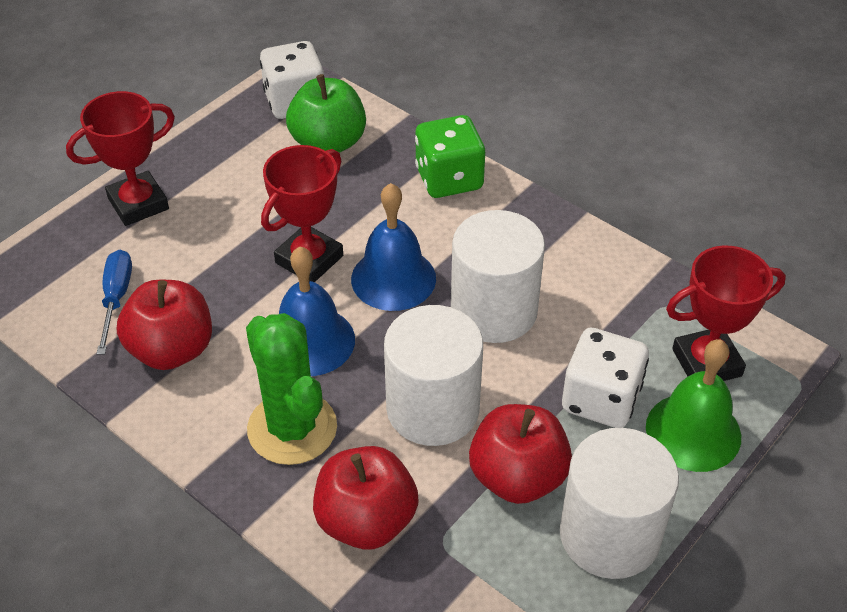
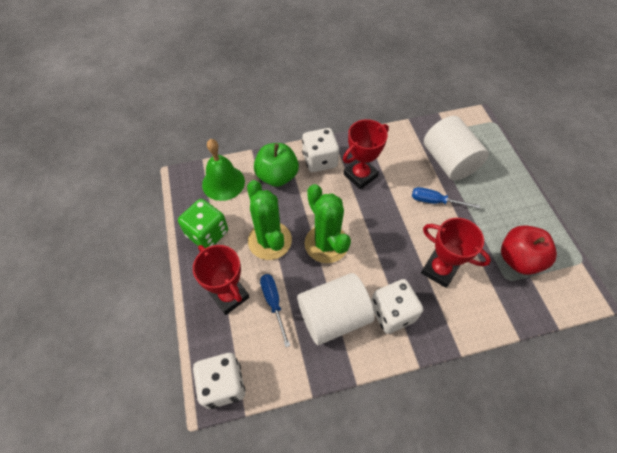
blue bell: 2 -> 0
blue screwdriver: 1 -> 2
green cactus: 1 -> 2
red apple: 3 -> 1
white cylinder: 3 -> 2
white dice: 2 -> 3

